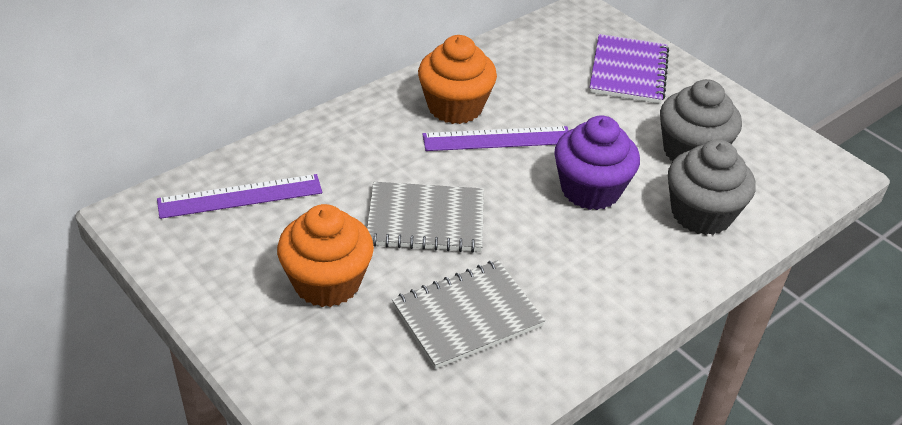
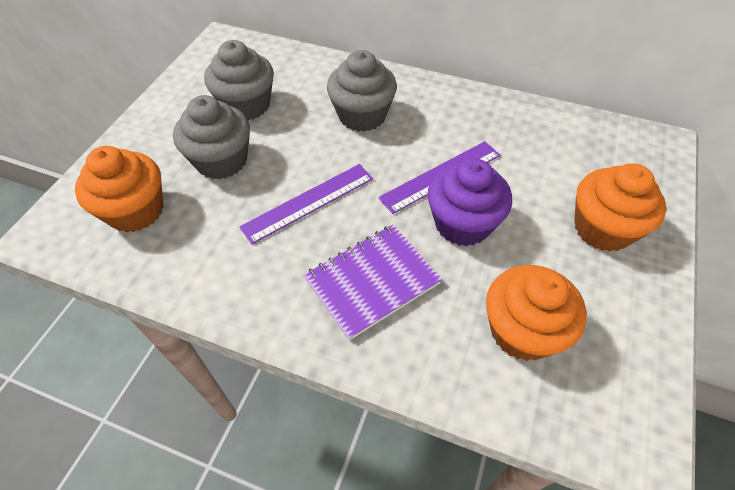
grey cupcake: 2 -> 3
grey notebook: 2 -> 0
orange cupcake: 2 -> 3

